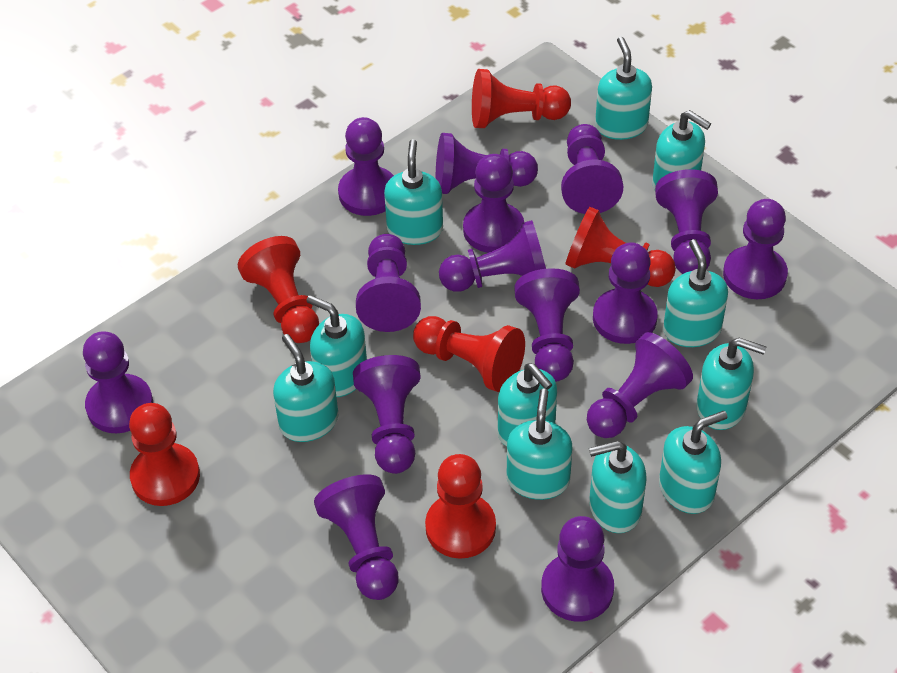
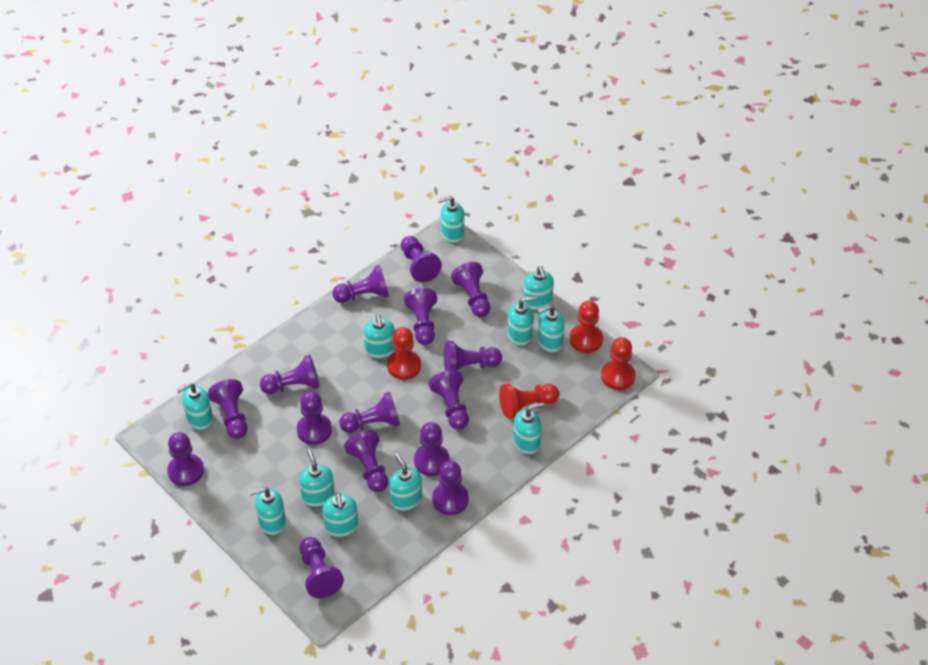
red pawn: 6 -> 4

